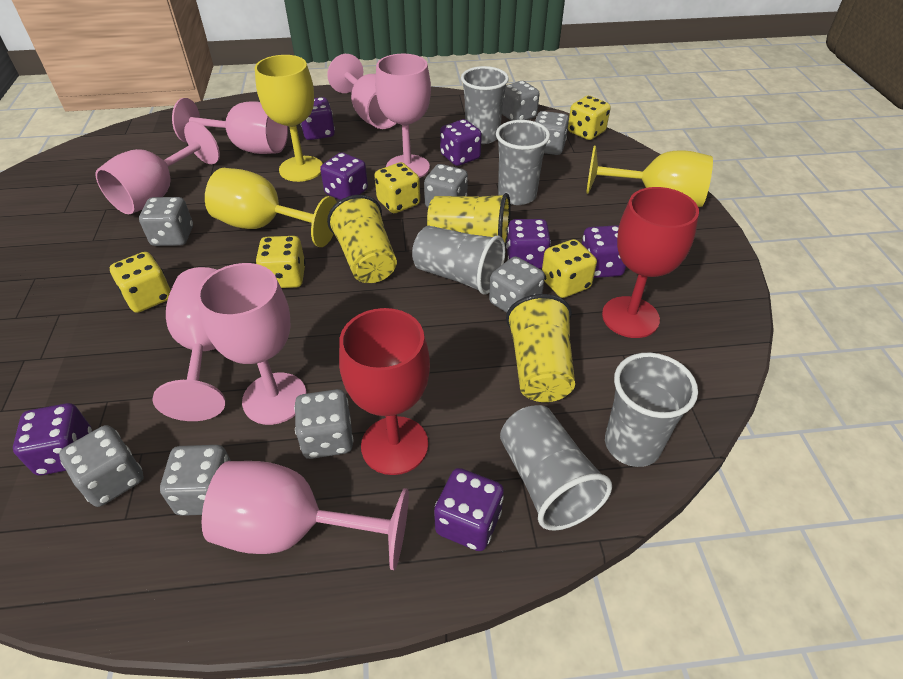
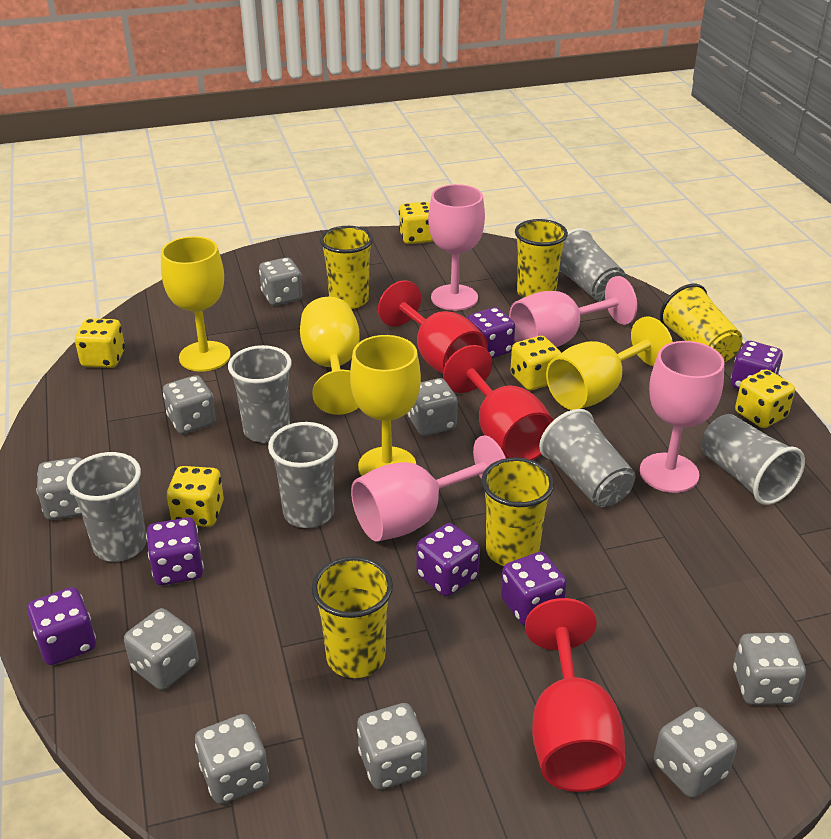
grey cup: 5 -> 6
grey dice: 8 -> 9
pink goblet: 7 -> 4
purple dice: 7 -> 6
red goblet: 2 -> 3
yellow cup: 3 -> 5
yellow goblet: 3 -> 4

